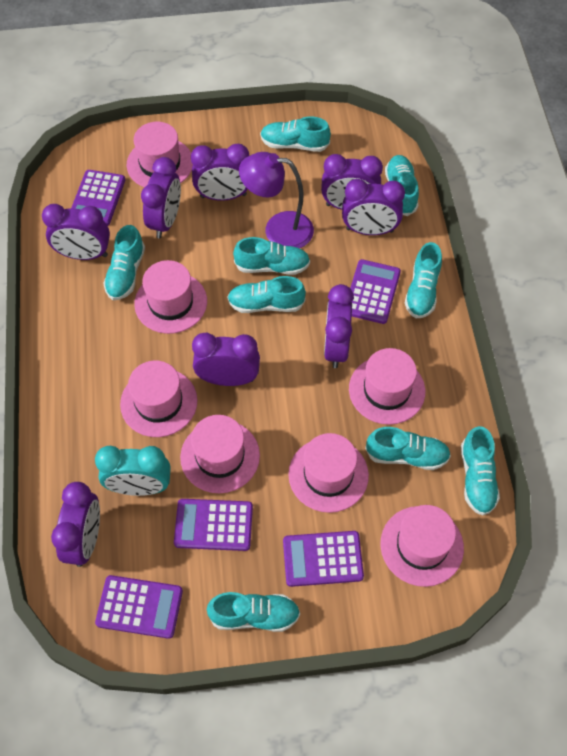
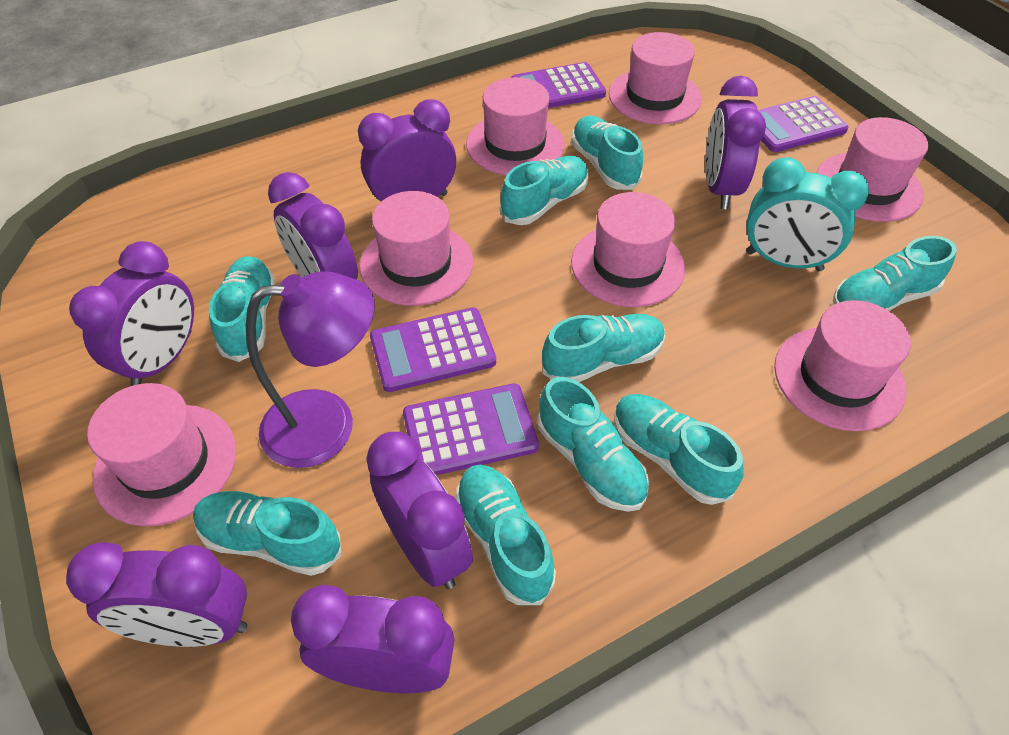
purple calculator: 5 -> 4
purple clock: 8 -> 7

